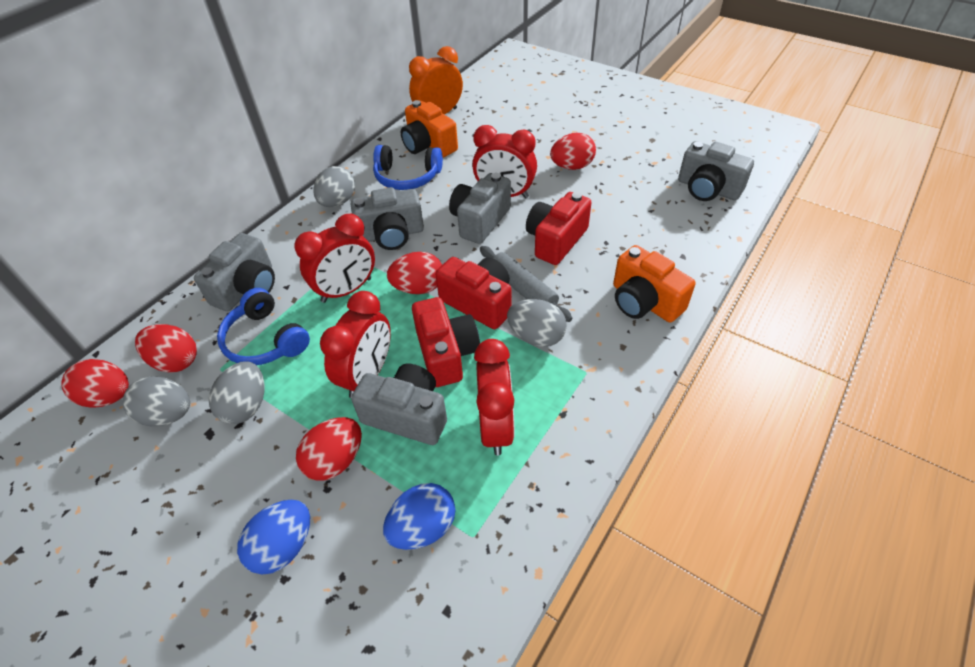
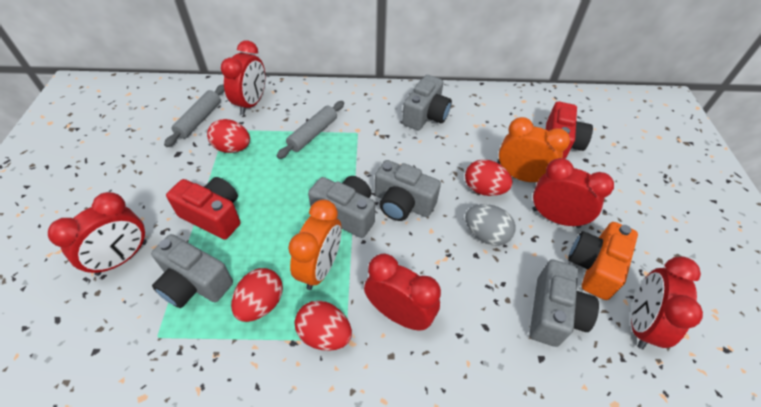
blue egg: 2 -> 0
blue headphones: 2 -> 0
grey egg: 4 -> 1
grey rolling pin: 1 -> 2
orange camera: 2 -> 1
orange clock: 1 -> 2
red camera: 3 -> 2
red clock: 4 -> 5
red egg: 5 -> 4

